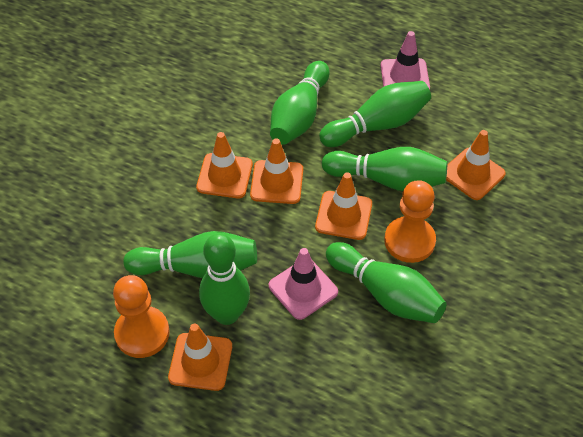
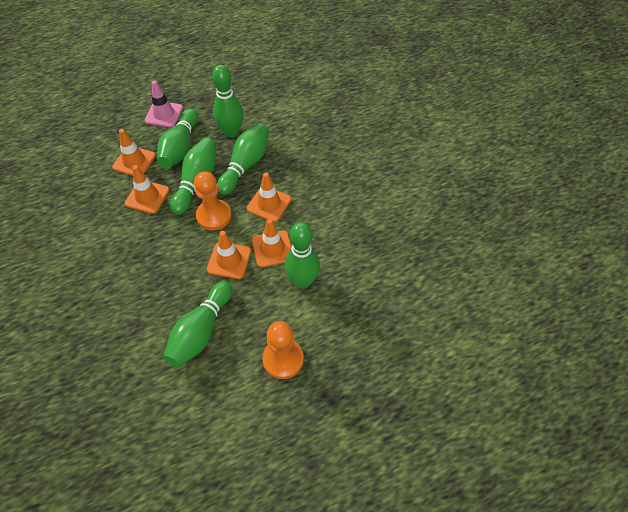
pink traffic cone: 2 -> 1

